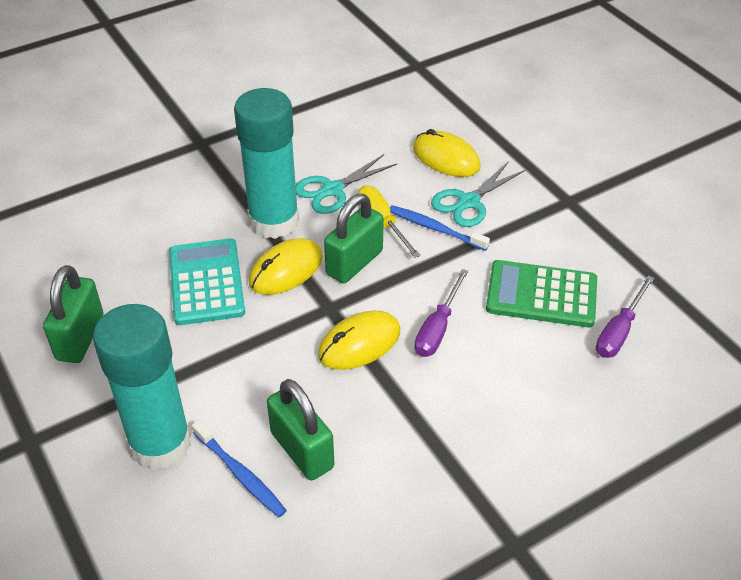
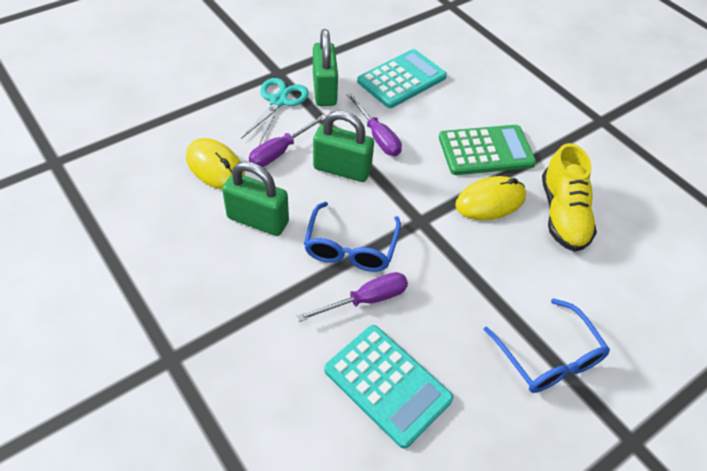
blue glasses: 0 -> 2
blue toothbrush: 2 -> 0
purple screwdriver: 2 -> 3
turquoise calculator: 1 -> 2
turquoise glue stick: 2 -> 0
turquoise scissors: 2 -> 1
yellow mouse: 3 -> 2
yellow screwdriver: 1 -> 0
yellow shoe: 0 -> 1

